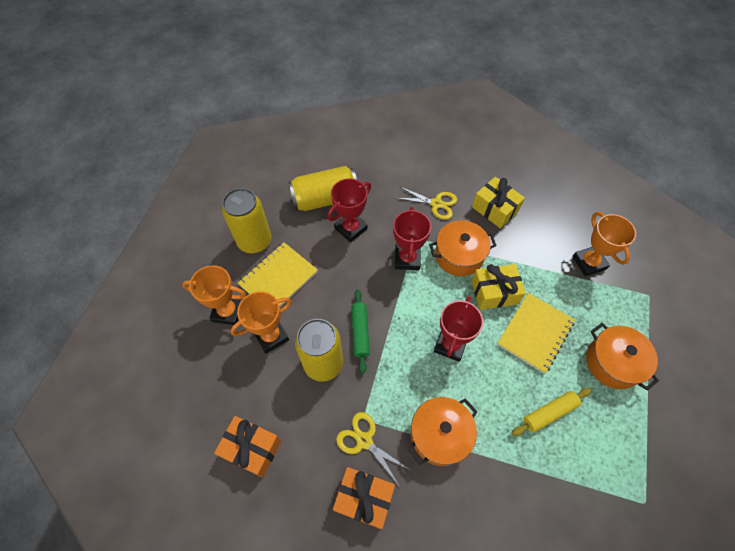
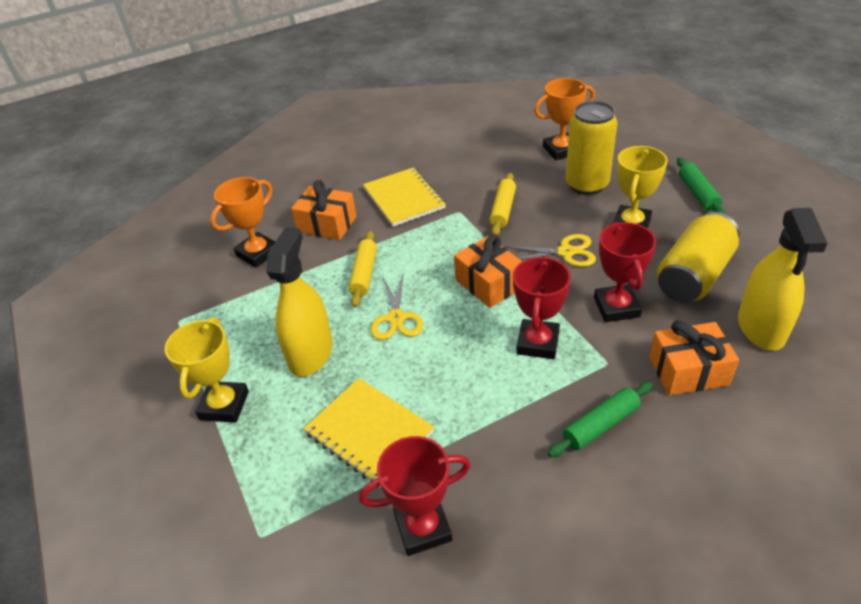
green rolling pin: 1 -> 2
orange gift: 2 -> 3
orange pot: 3 -> 0
orange trophy: 3 -> 2
yellow can: 3 -> 2
yellow gift: 2 -> 0
yellow rolling pin: 1 -> 2
yellow spray bottle: 0 -> 2
yellow trophy: 0 -> 2

